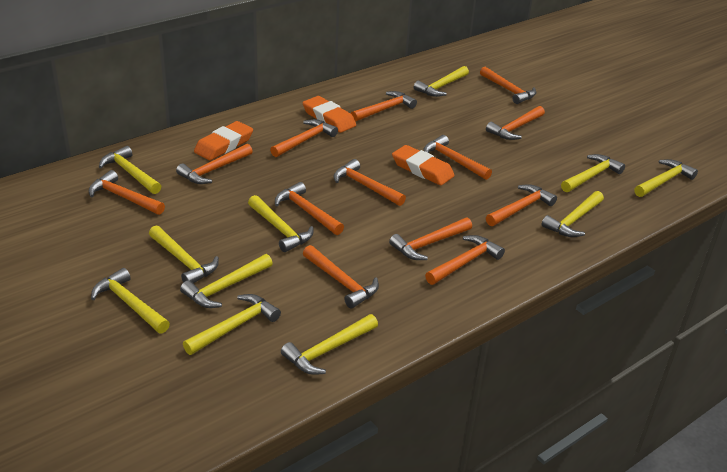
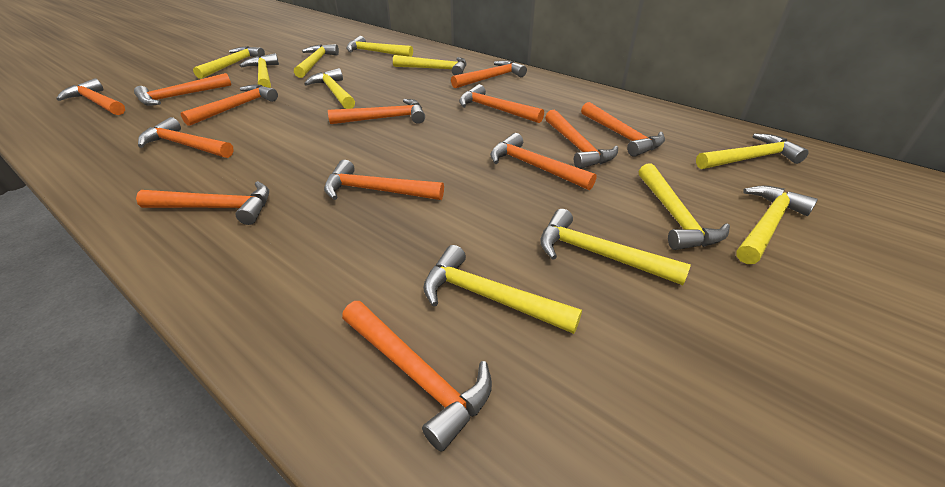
orange eraser: 3 -> 0

